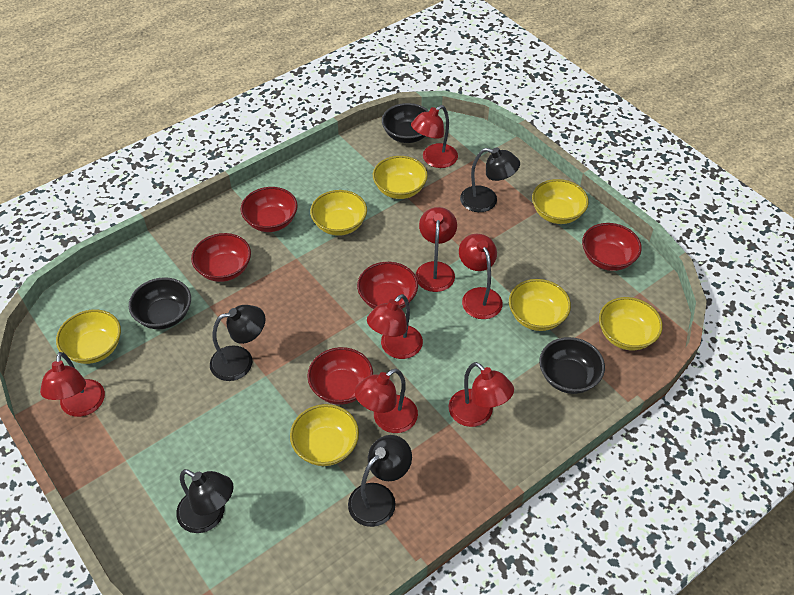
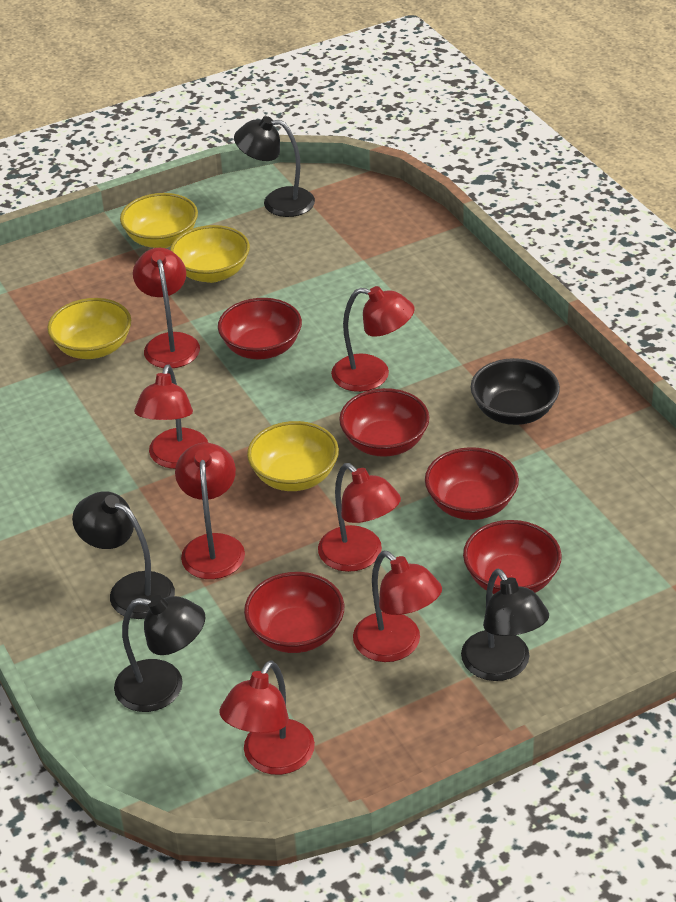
black bowl: 3 -> 1
yellow bowl: 7 -> 4

